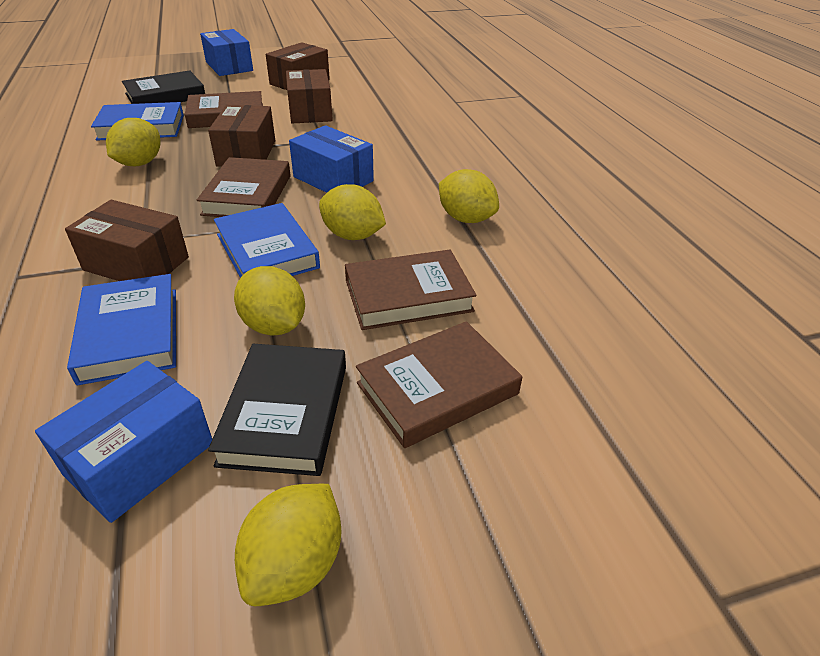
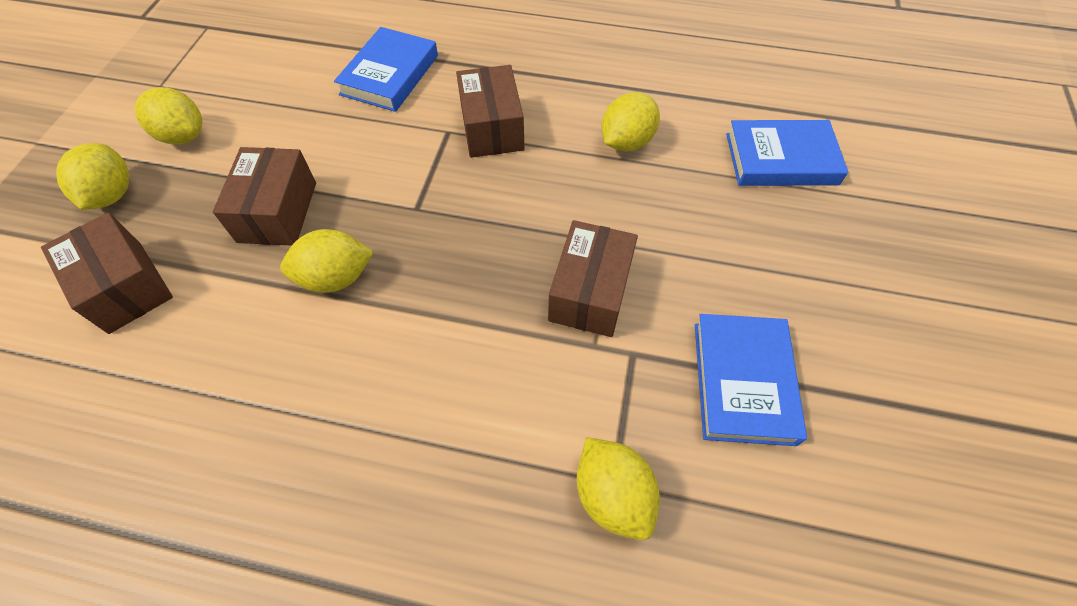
black book: 2 -> 0
blue box: 3 -> 0
brown book: 4 -> 0

